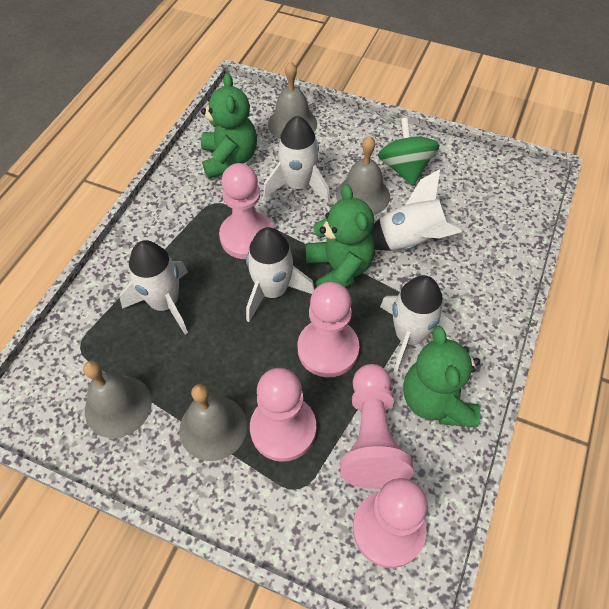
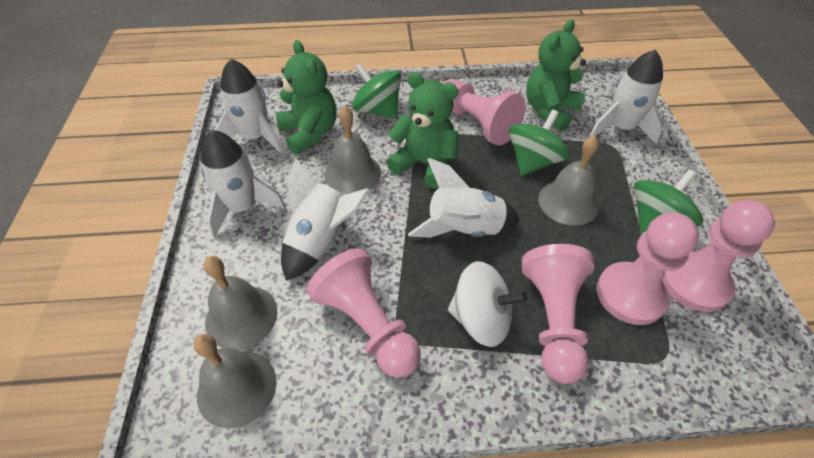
green spinning top: 1 -> 3
white spinning top: 0 -> 1

